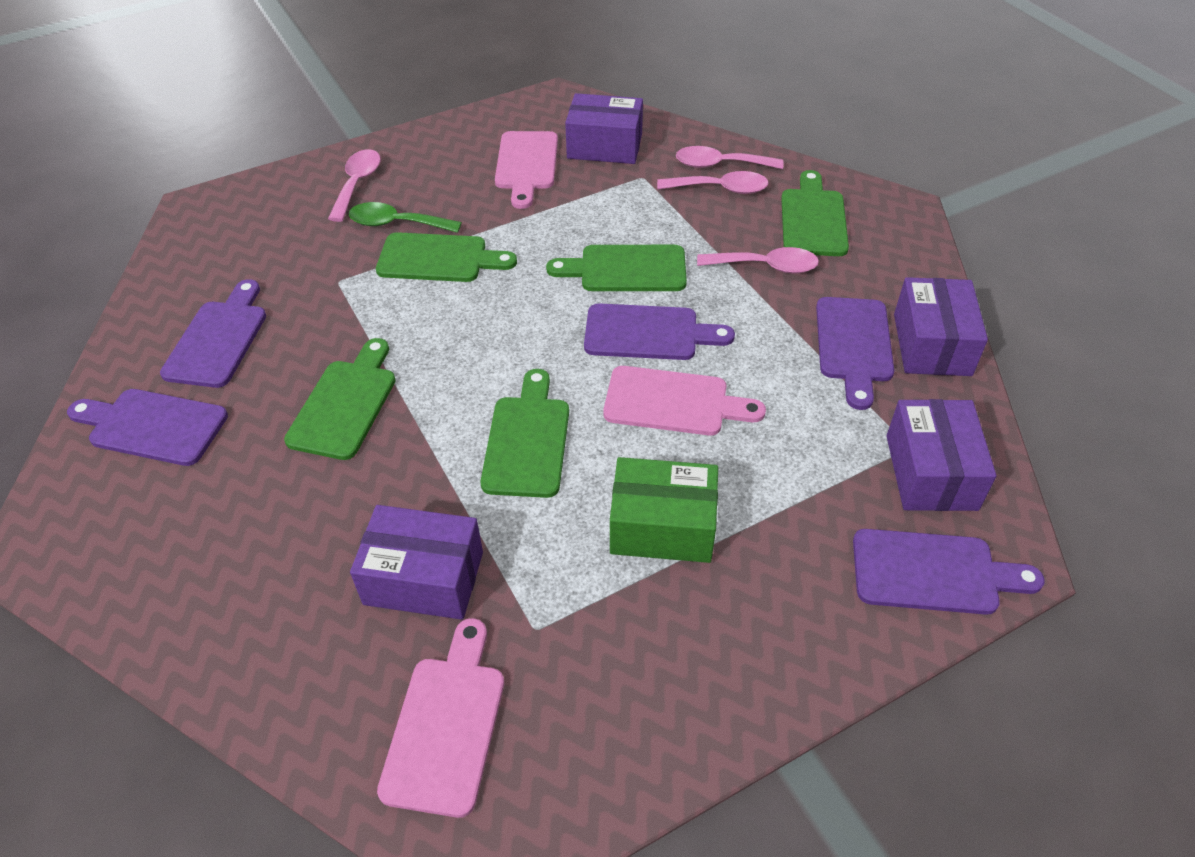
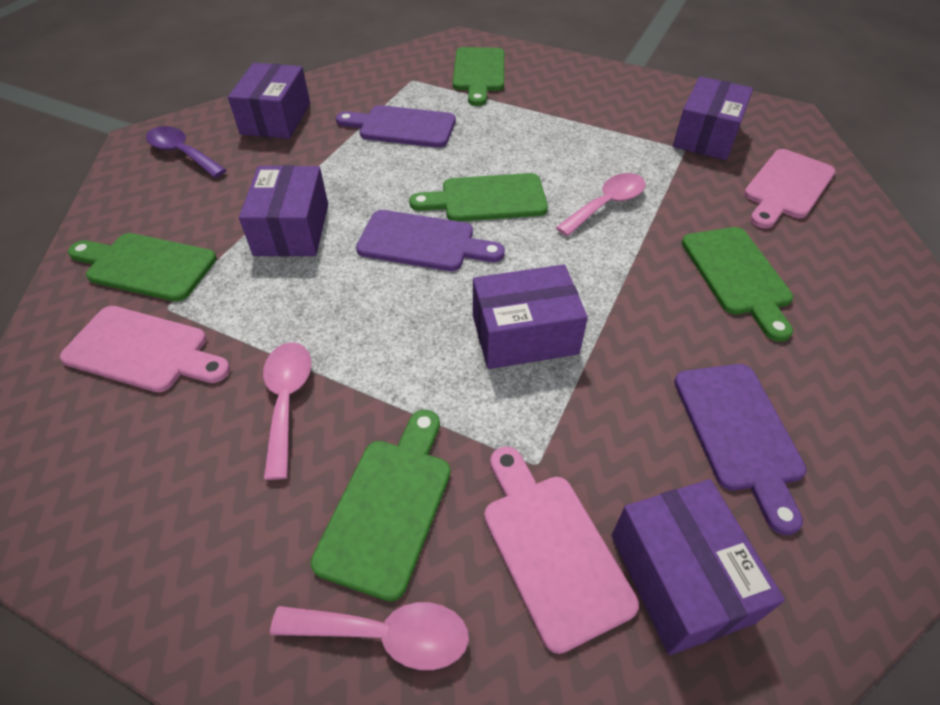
green box: 1 -> 0
green spoon: 1 -> 0
pink spoon: 4 -> 3
purple box: 4 -> 5
purple cutting board: 5 -> 3
purple spoon: 0 -> 1

